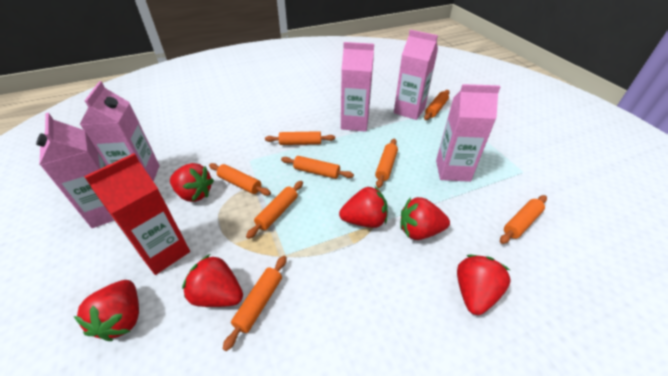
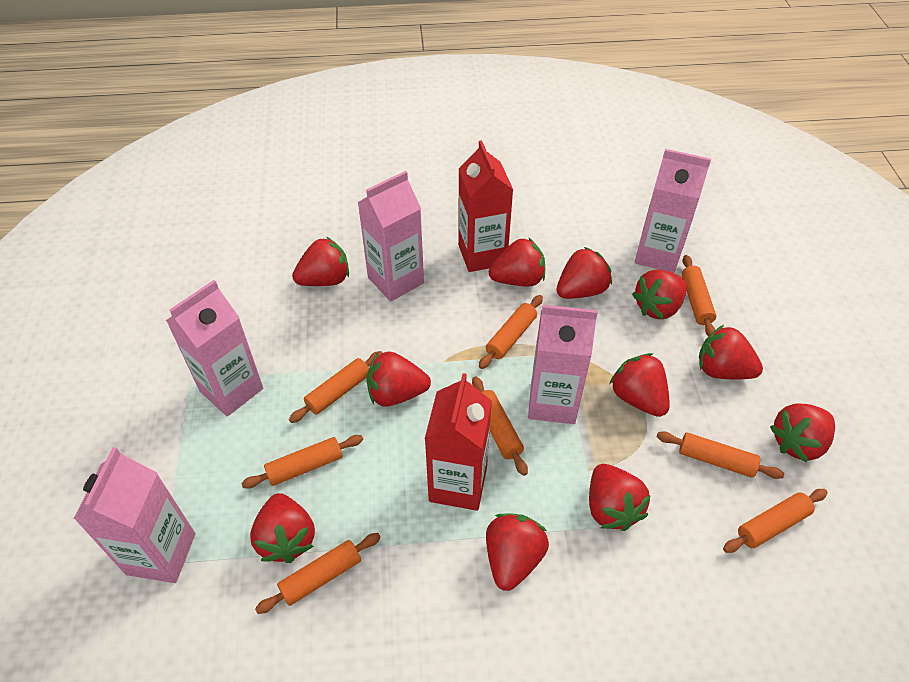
red carton: 1 -> 2
red strawberry: 6 -> 11

